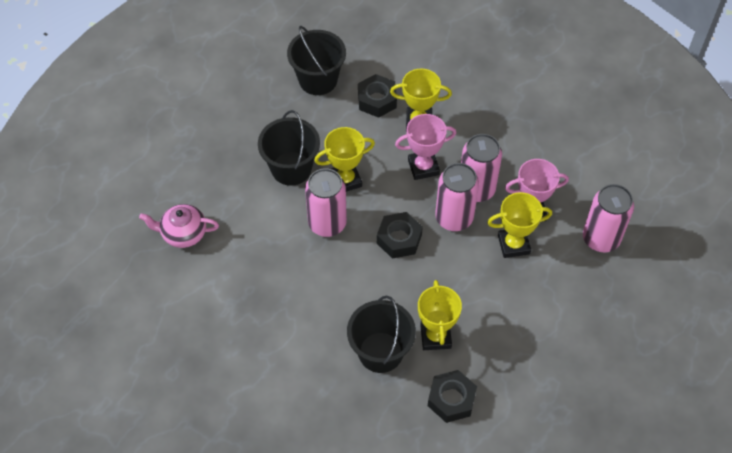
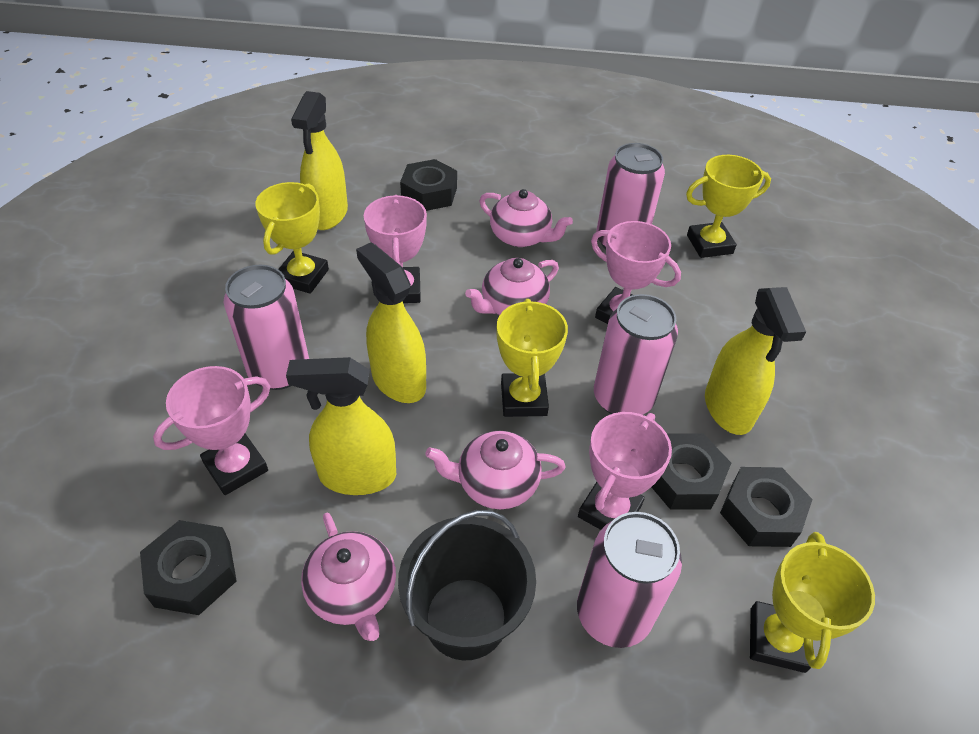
black bucket: 3 -> 1
black nut: 3 -> 4
pink teapot: 1 -> 4
pink trophy: 2 -> 4
yellow spray bottle: 0 -> 4

